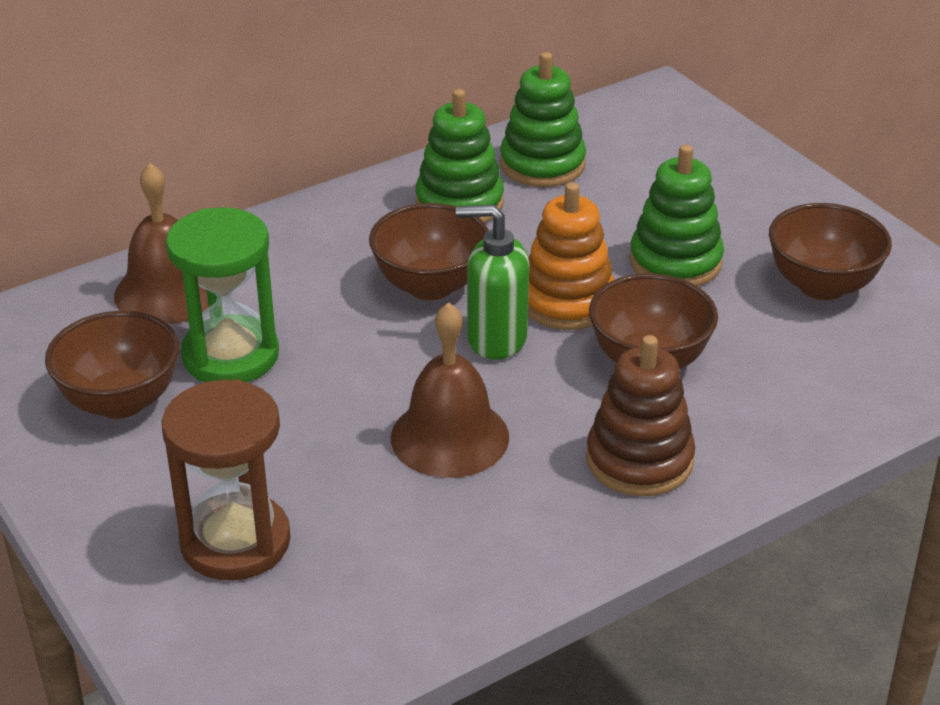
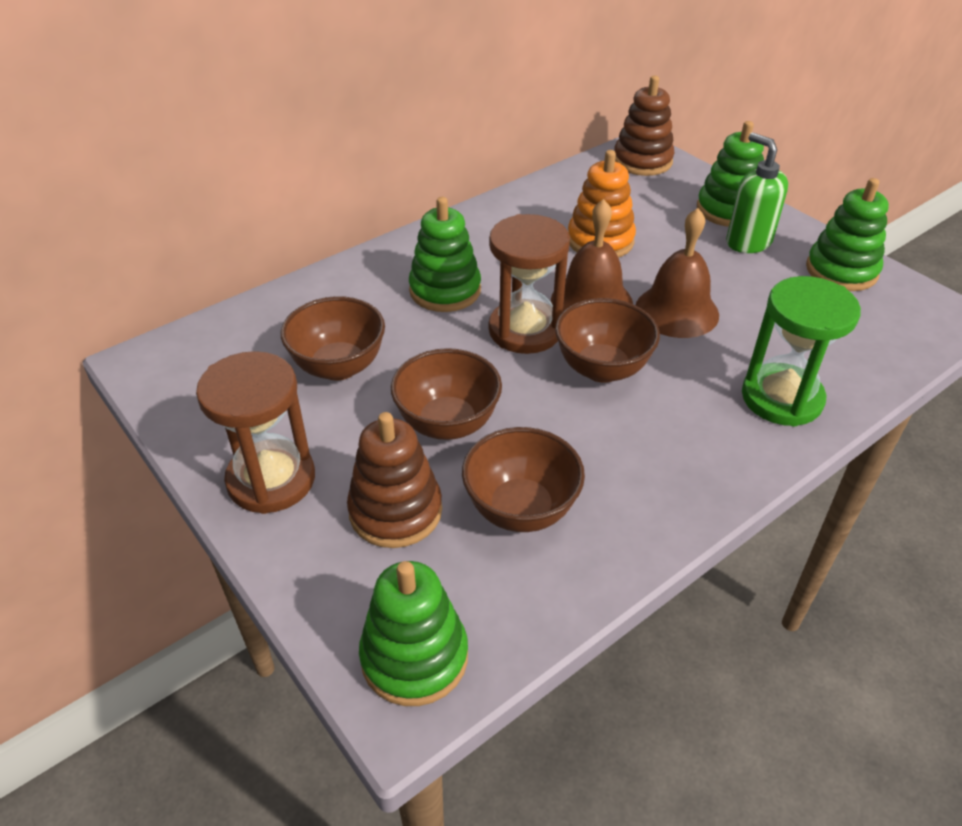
brown hourglass: 1 -> 2
brown stacking toy: 1 -> 2
green stacking toy: 3 -> 4

